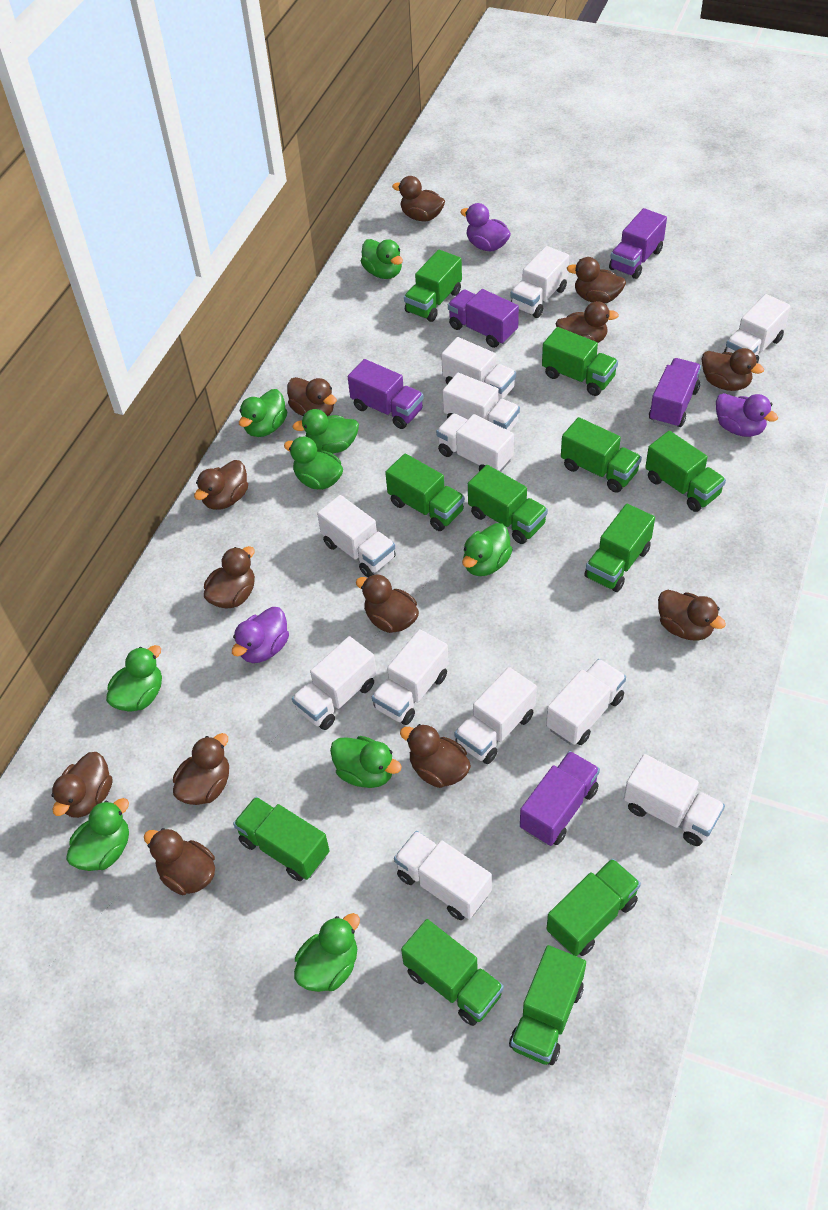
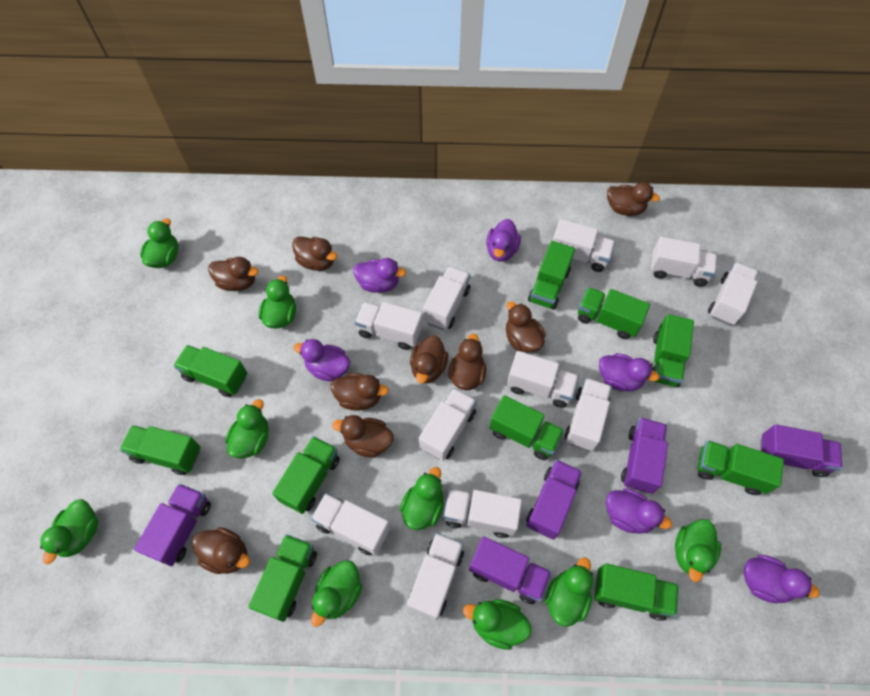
brown duck: 13 -> 9
green truck: 11 -> 10
purple duck: 3 -> 6
white truck: 12 -> 11

